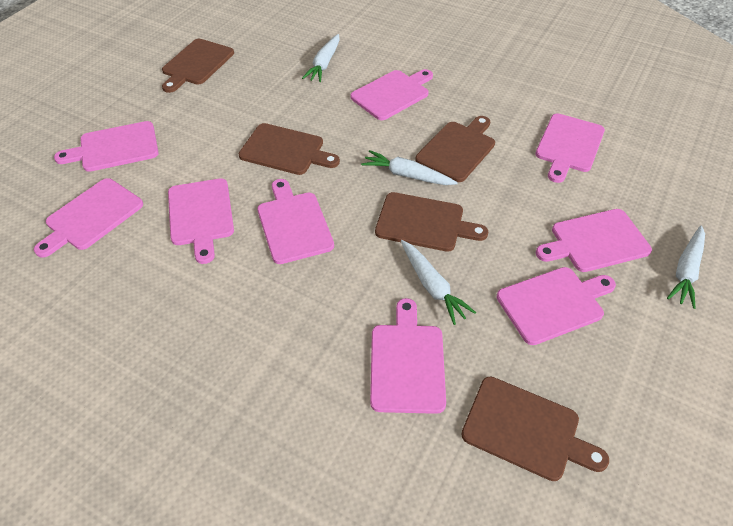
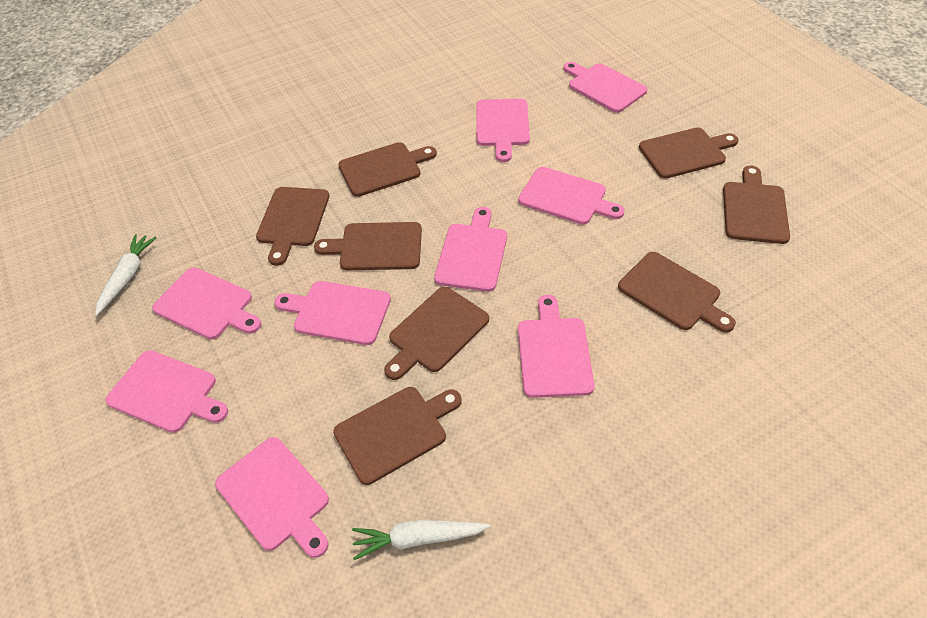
brown cutting board: 5 -> 8
white carrot: 4 -> 2

